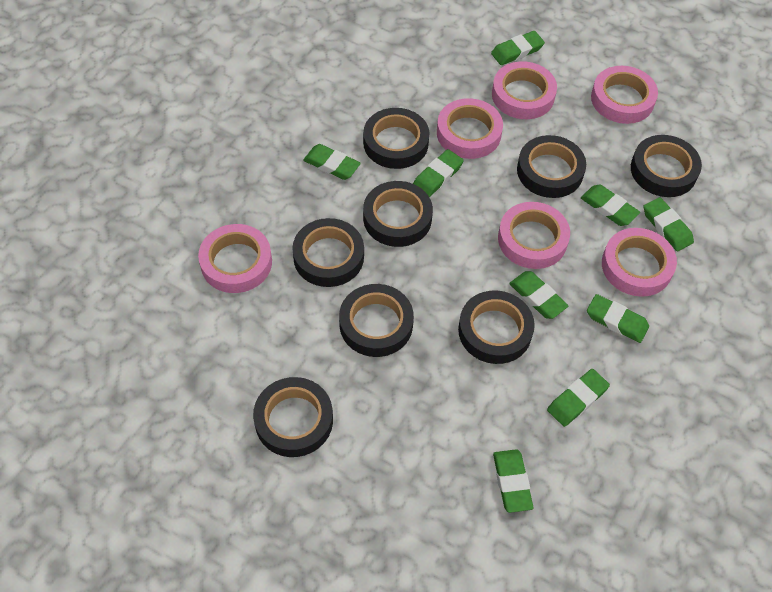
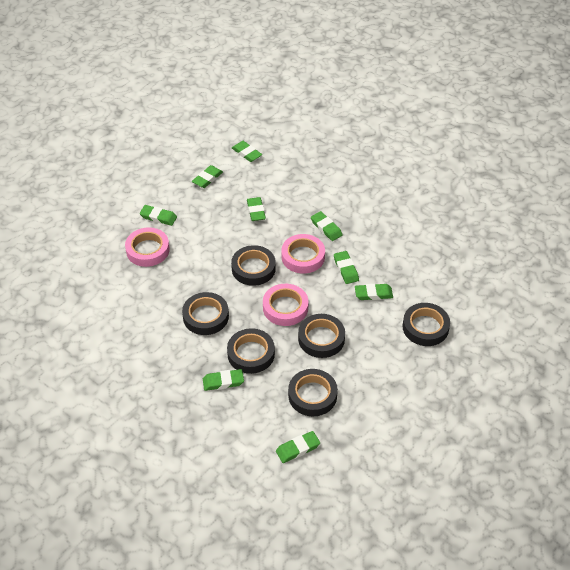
black tape: 8 -> 6
pink tape: 6 -> 3

